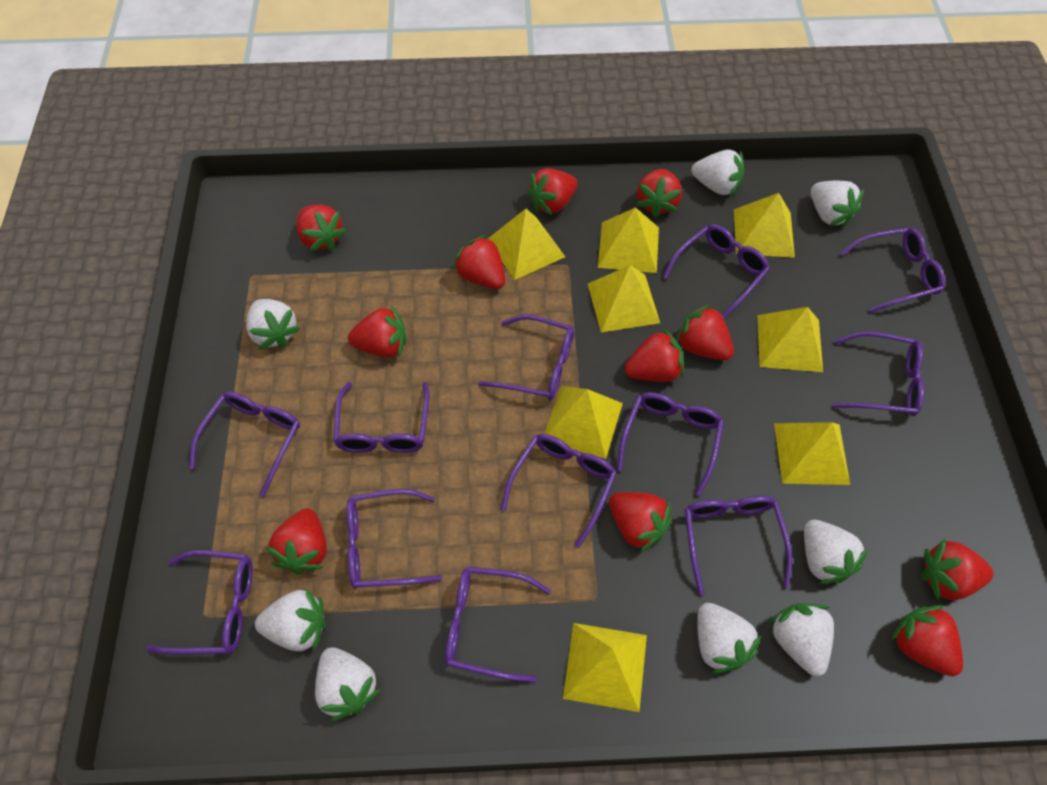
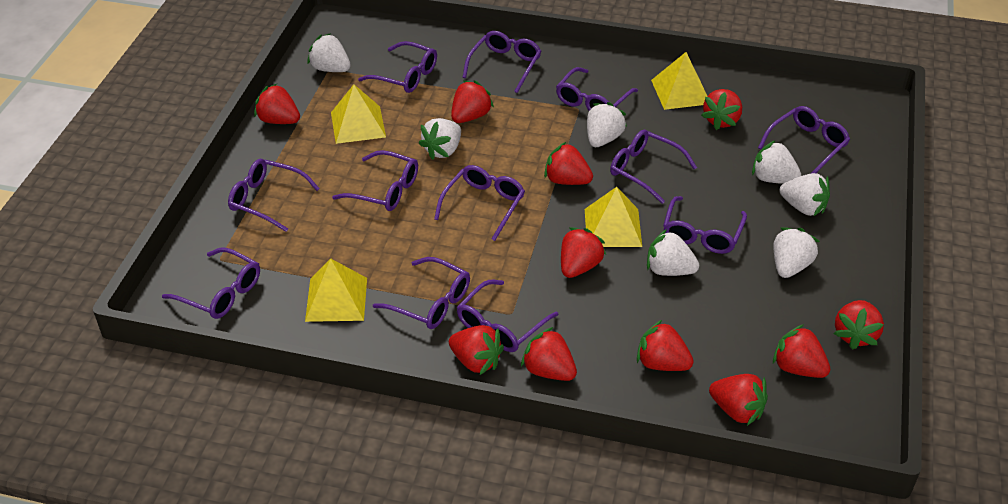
white strawberry: 8 -> 7
yellow pyramid: 8 -> 4

